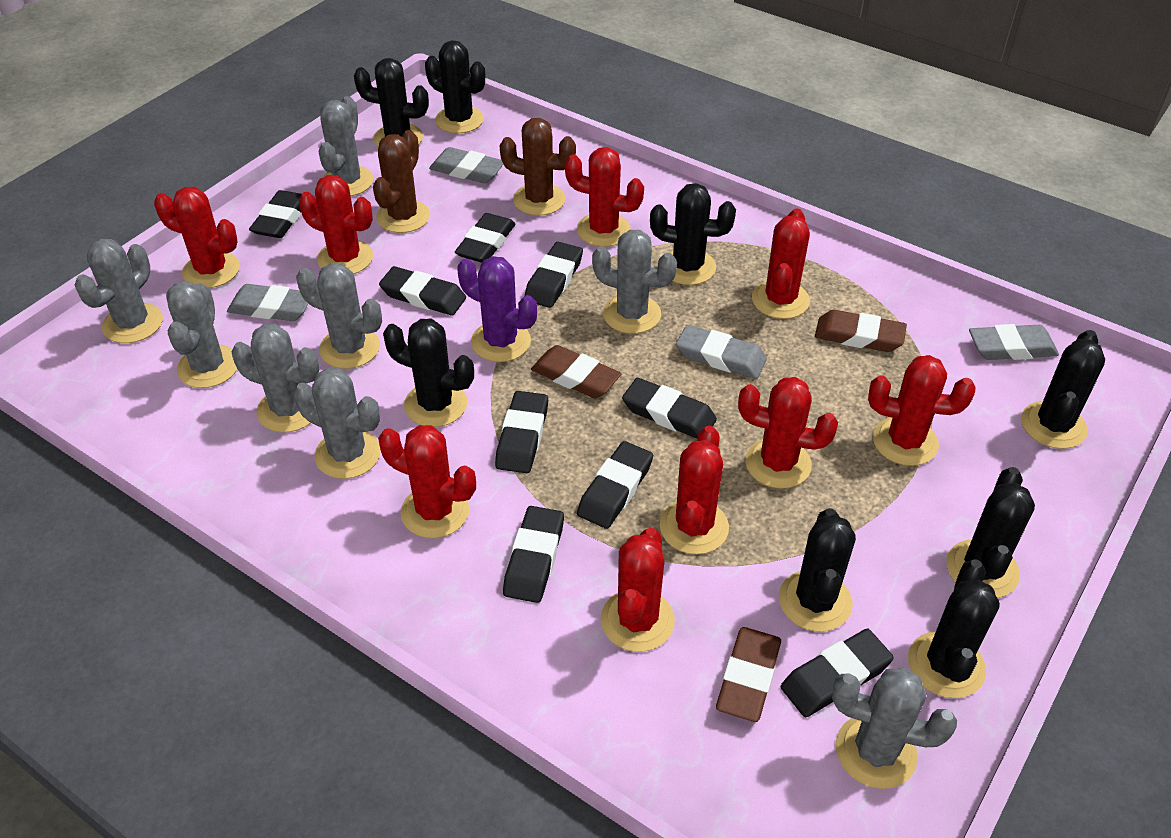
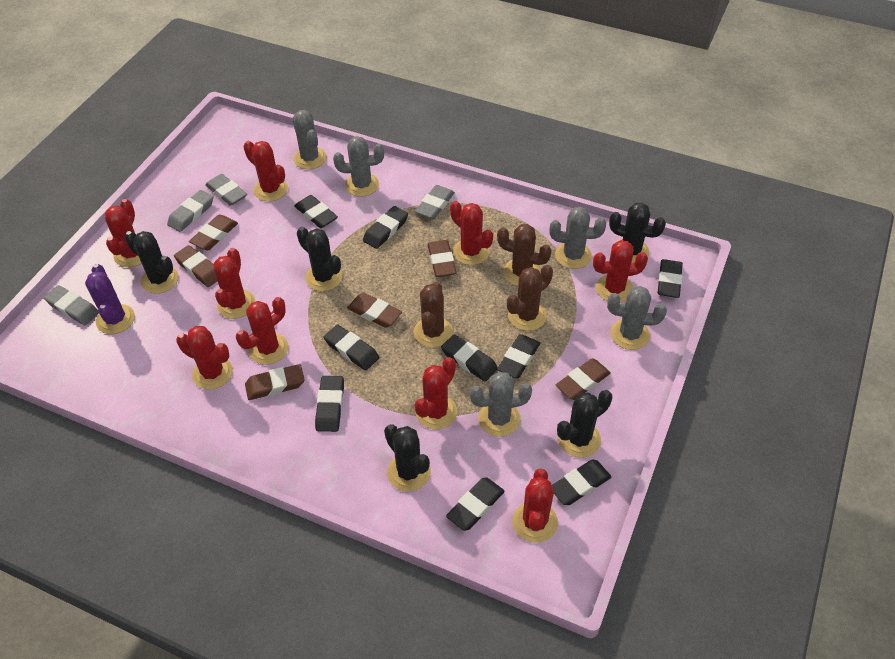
black cactus: 8 -> 5
brown cactus: 2 -> 3
brown eraser: 3 -> 6
grey cactus: 8 -> 5

